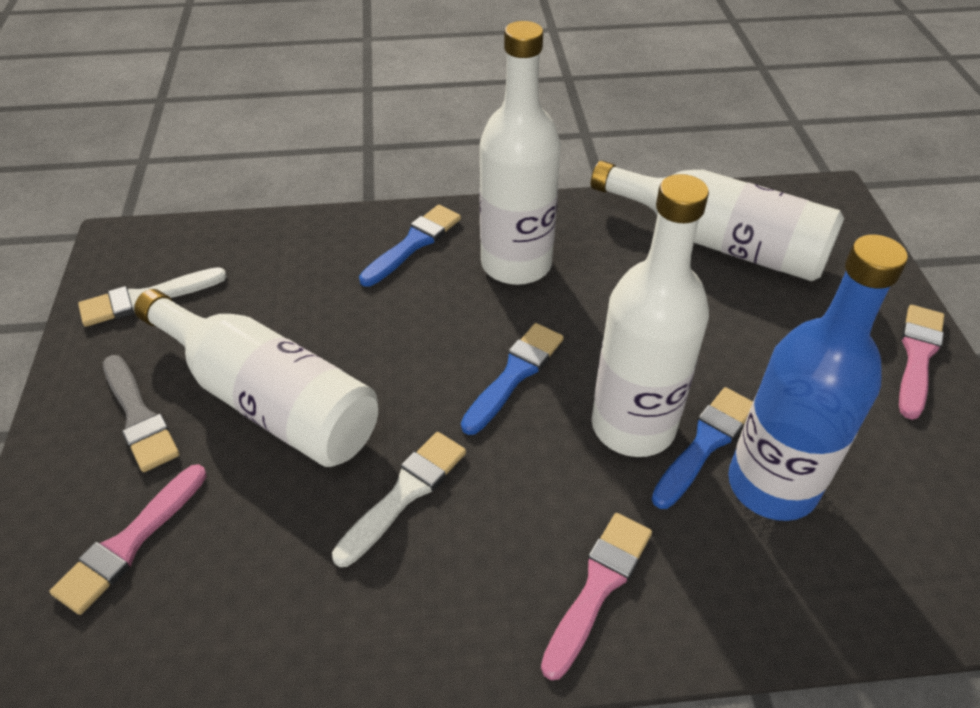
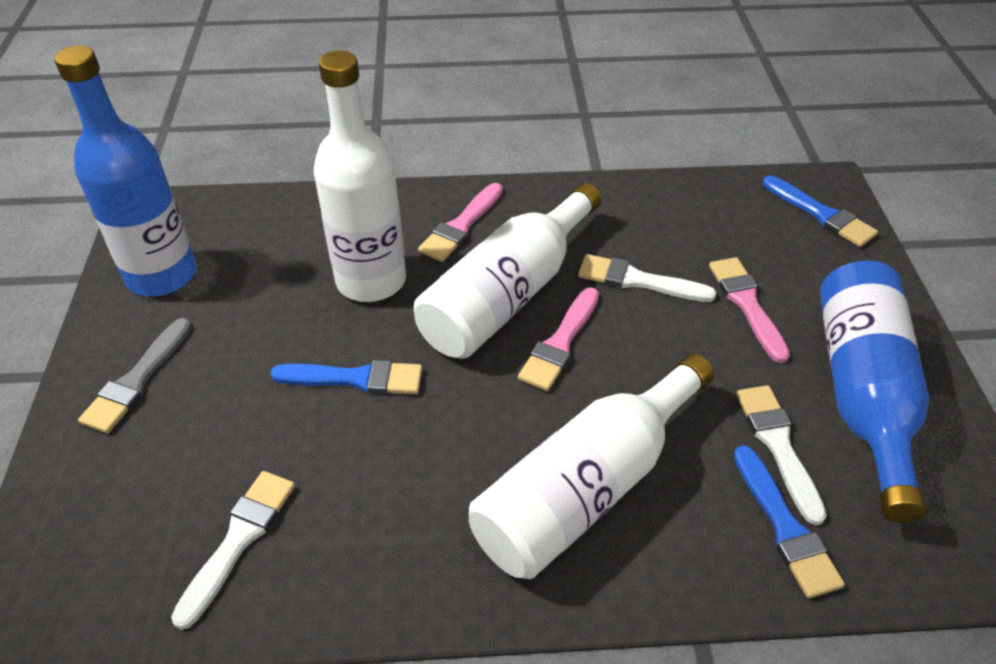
blue bottle: 1 -> 2
white bottle: 4 -> 3
white brush: 2 -> 3

